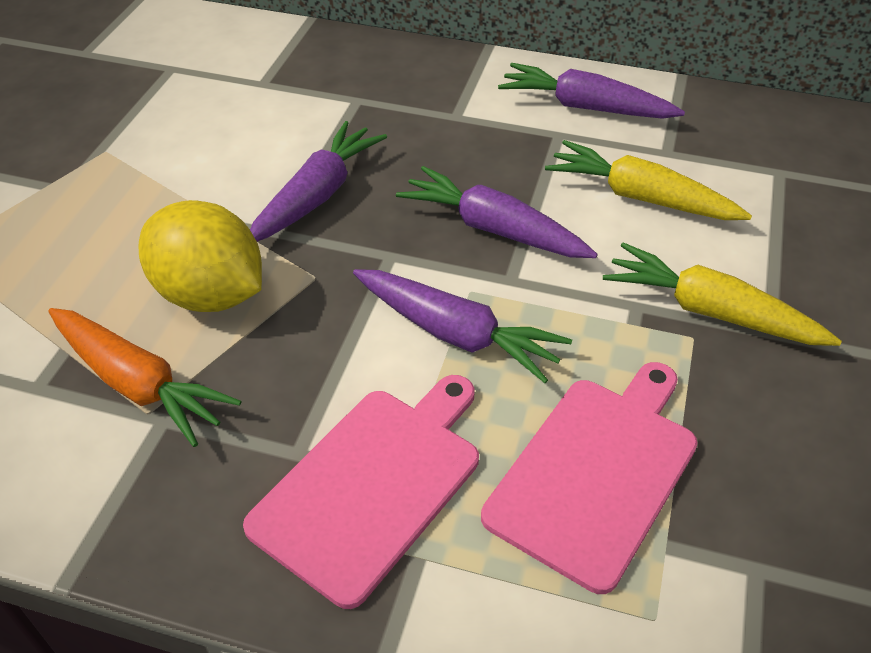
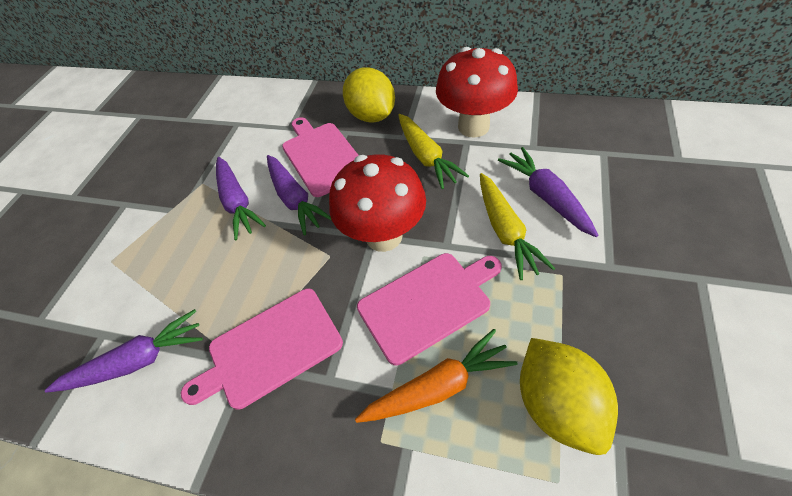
pink cutting board: 2 -> 3
red mushroom: 0 -> 2
yellow lemon: 1 -> 2

